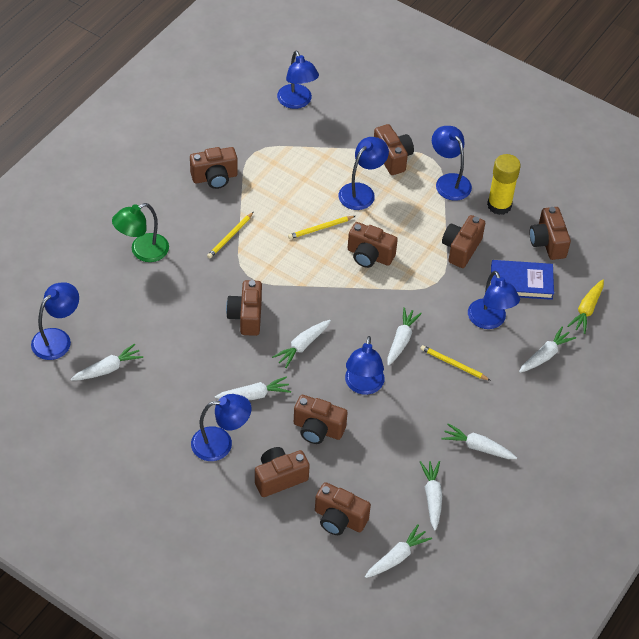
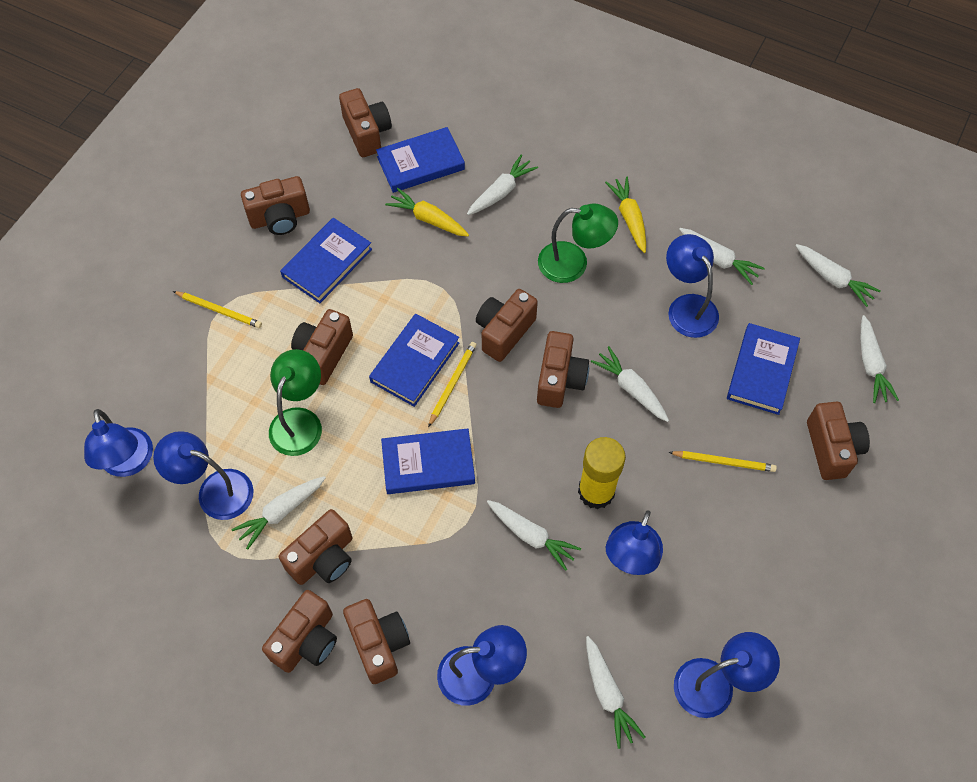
blue book: 1 -> 5
blue lamp: 7 -> 6
green lamp: 1 -> 2
yellow carrot: 1 -> 2

